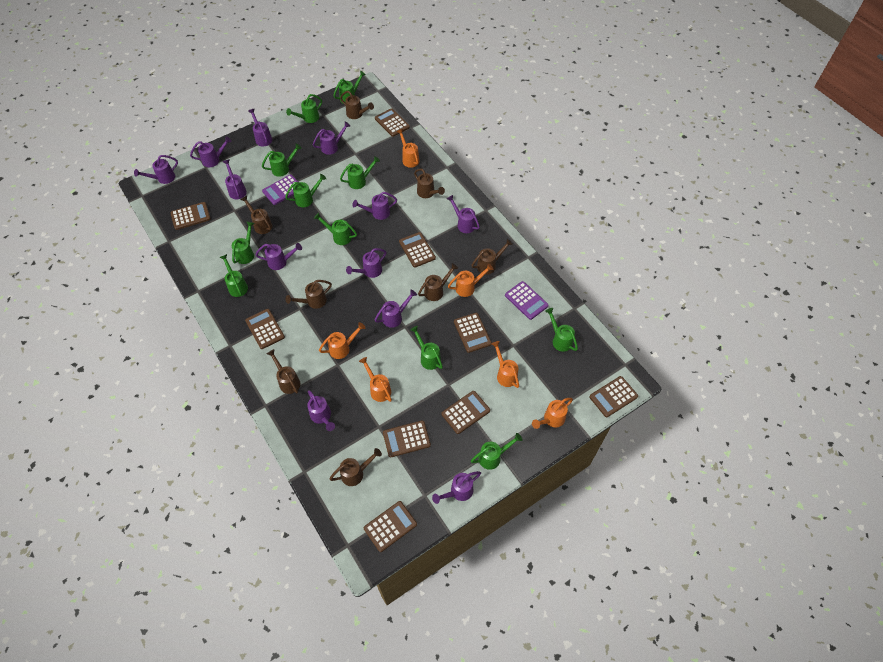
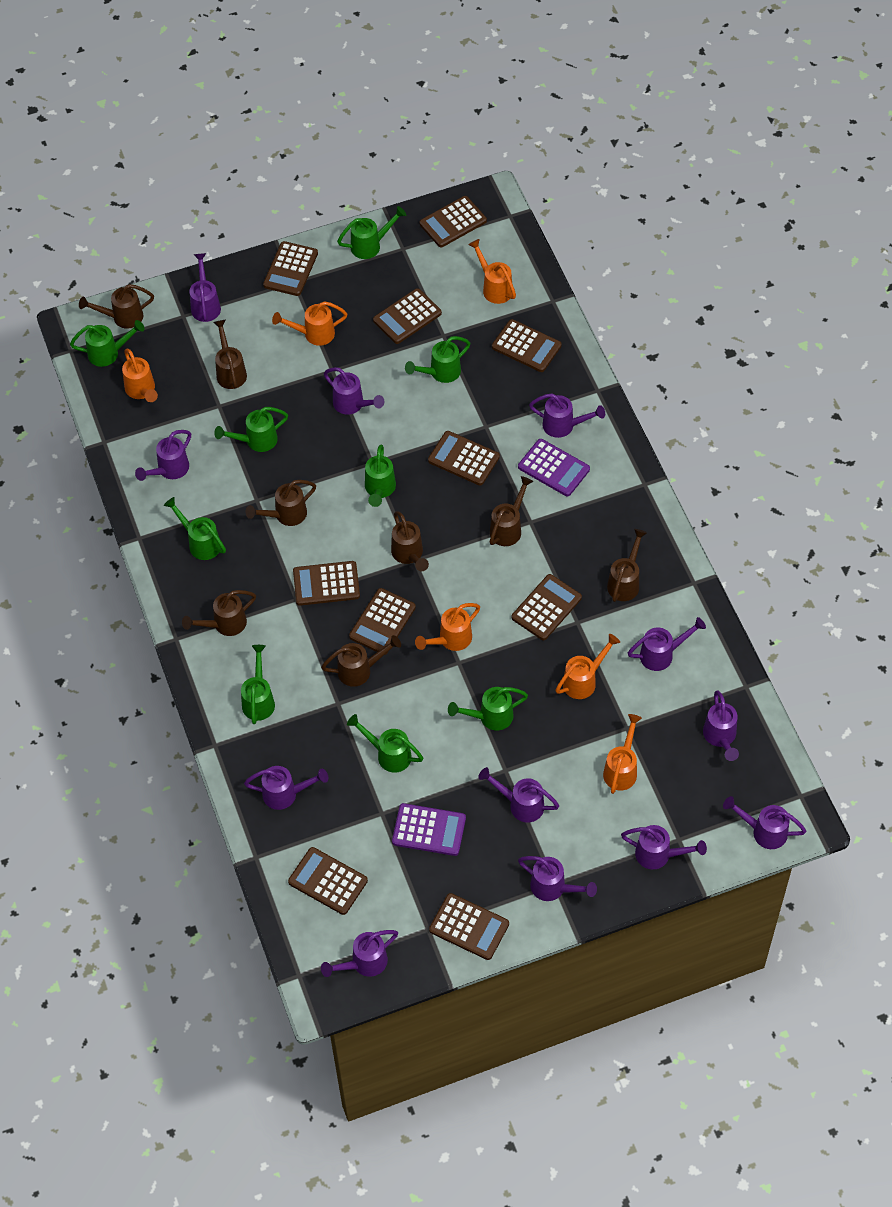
brown calculator: 9 -> 10
green watering can: 11 -> 9

